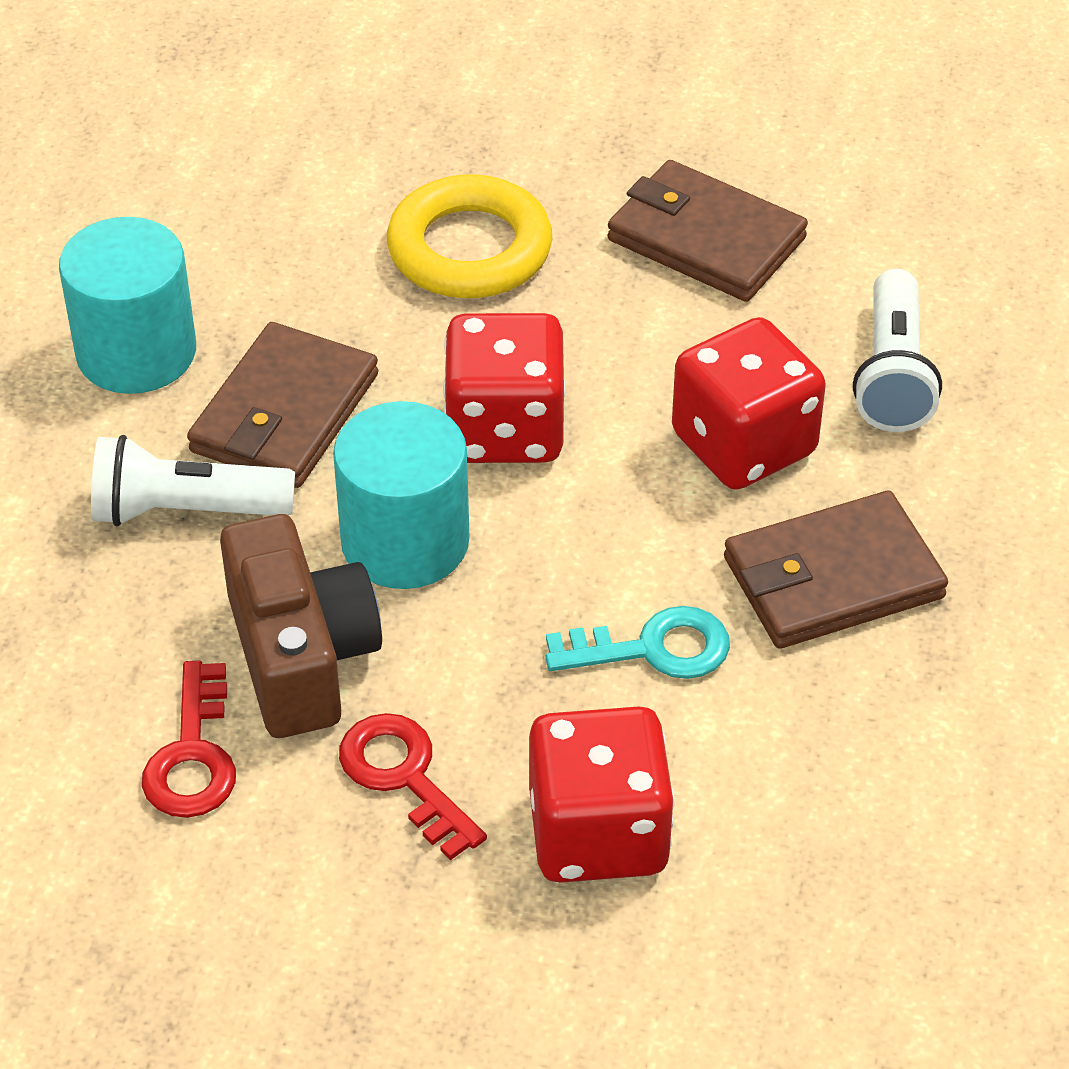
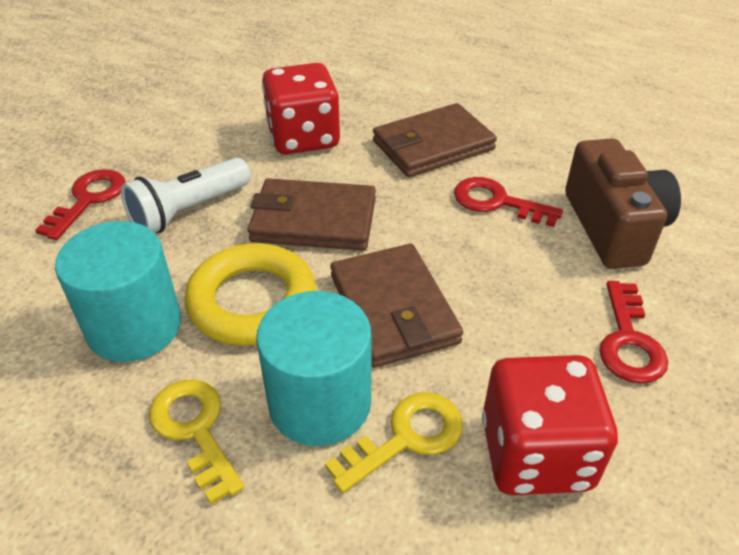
red dice: 3 -> 2
red key: 2 -> 3
turquoise key: 1 -> 0
white flashlight: 2 -> 1
yellow key: 0 -> 2

